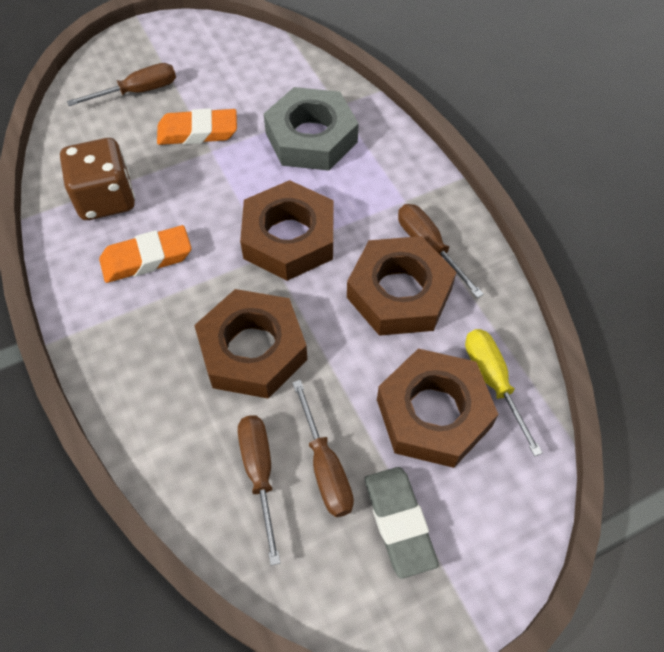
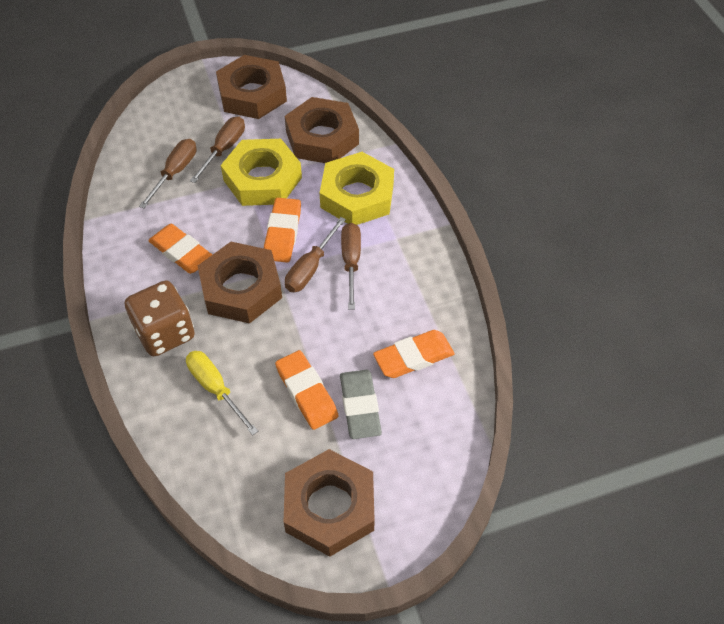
grey nut: 1 -> 0
orange eraser: 2 -> 4
yellow nut: 0 -> 2

